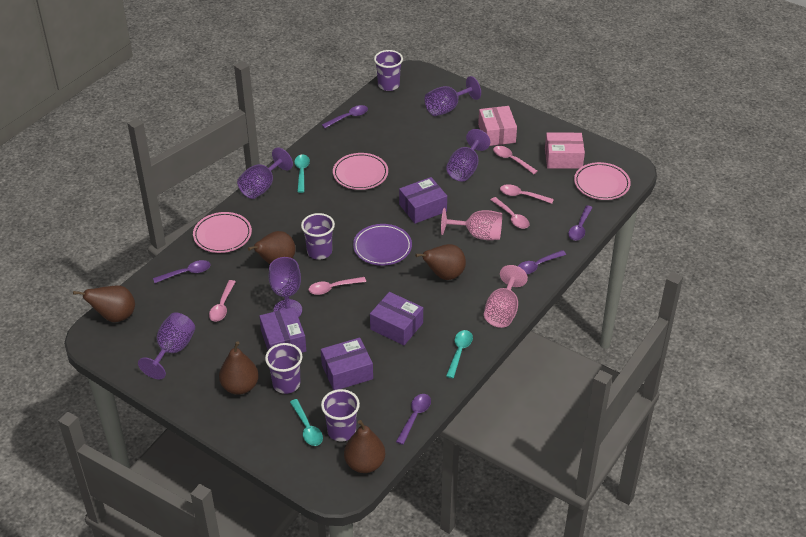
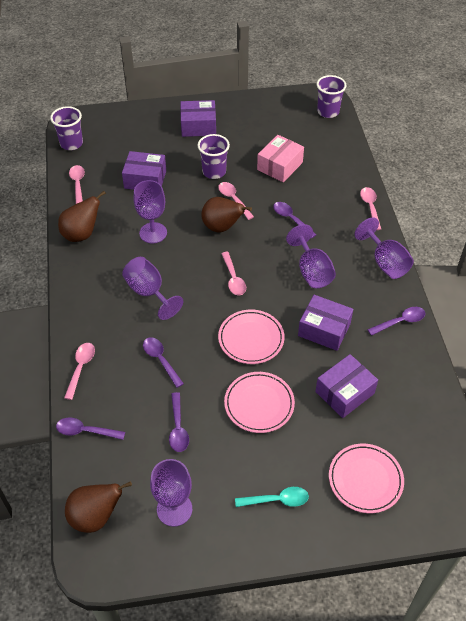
brown pear: 5 -> 3
pink box: 2 -> 1
pink goblet: 2 -> 0
purple cup: 4 -> 3
purple plate: 1 -> 0
turquoise spoon: 3 -> 1

